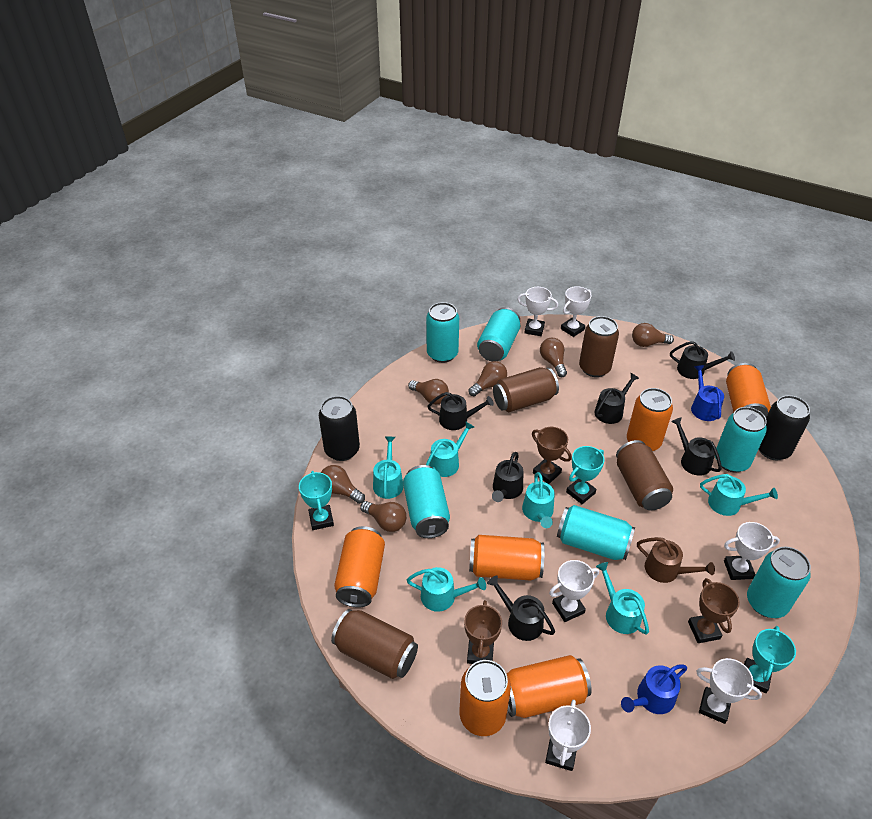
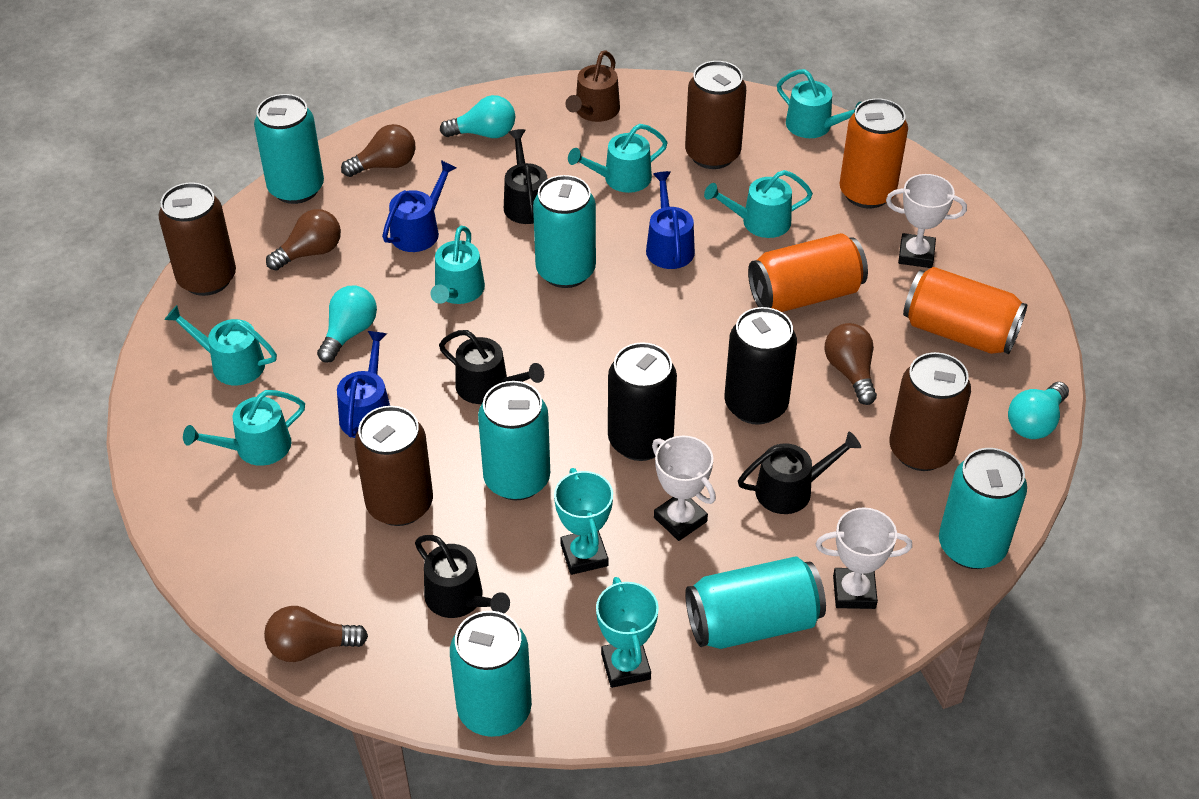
black watering can: 6 -> 4
blue watering can: 2 -> 3
brown light bulb: 6 -> 4
brown trophy: 3 -> 0
orange can: 6 -> 3
turquoise light bulb: 0 -> 3
turquoise trophy: 3 -> 2
white trophy: 6 -> 3

